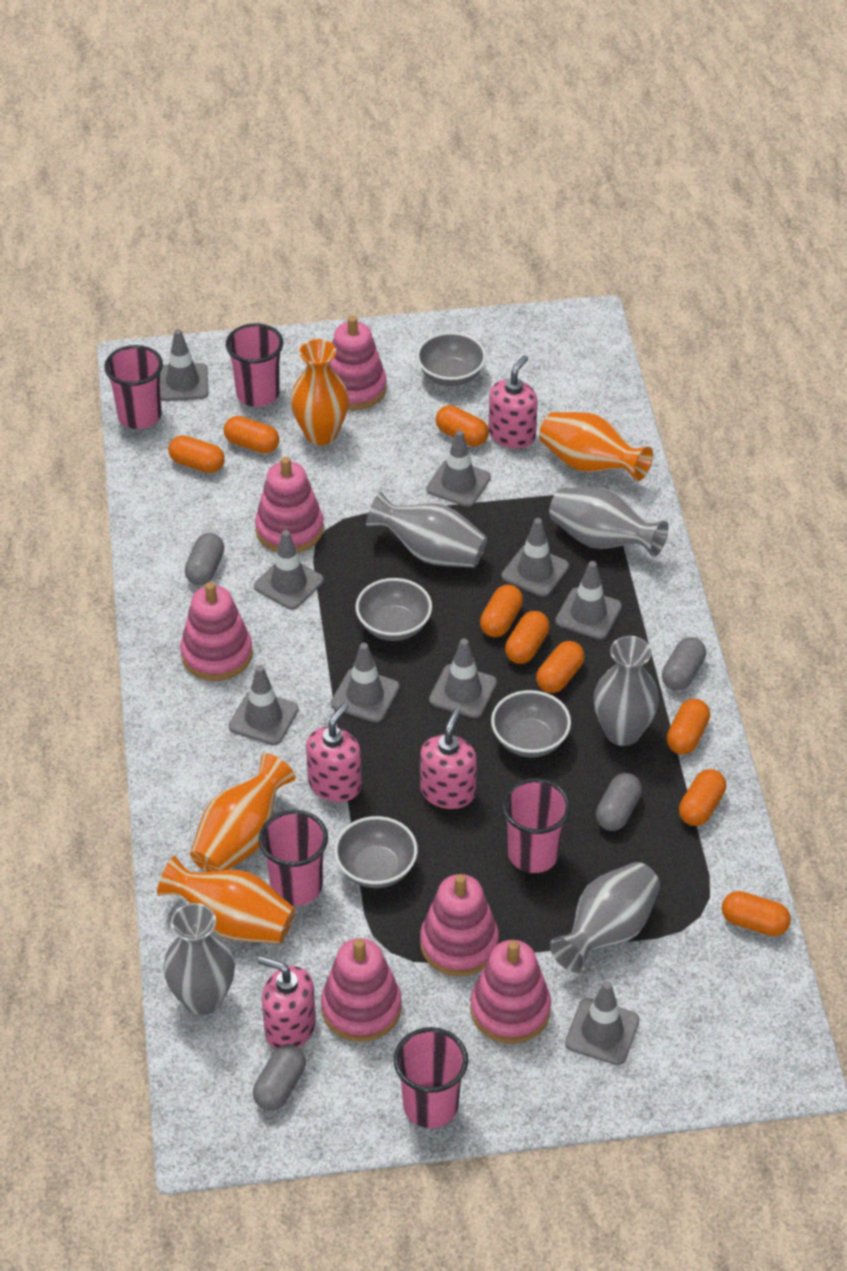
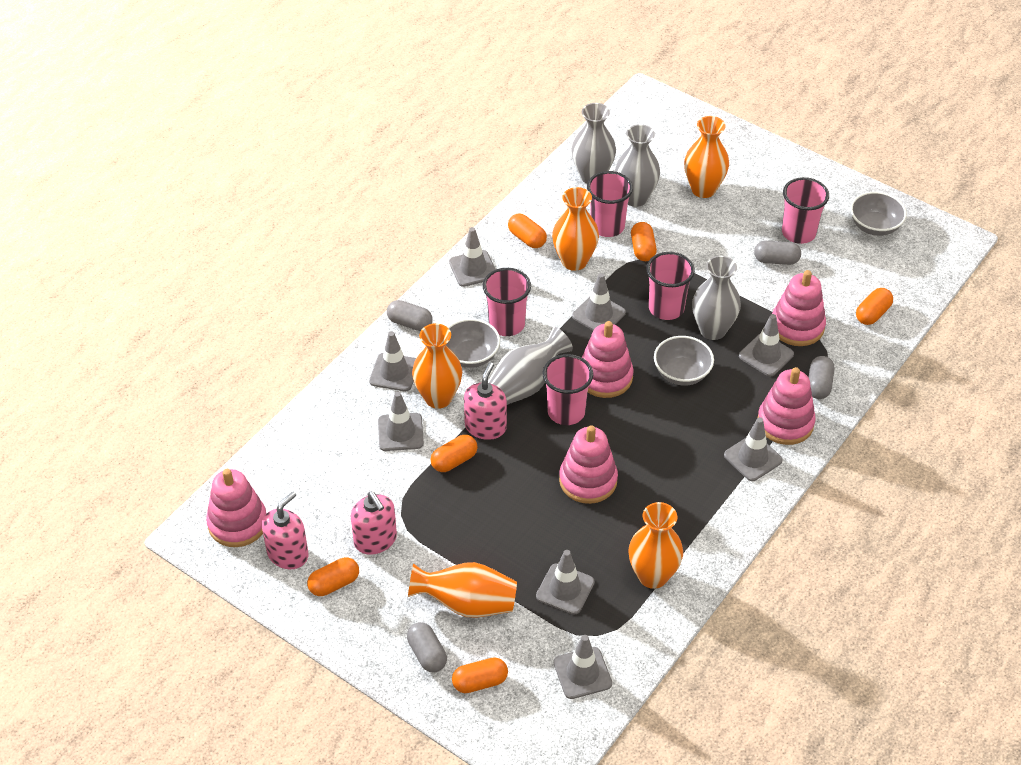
grey bowl: 4 -> 3
grey traffic cone: 9 -> 8
grey vase: 5 -> 4
orange capsule: 9 -> 6
orange vase: 4 -> 5
pink soap dispenser: 4 -> 3
pink stacking toy: 6 -> 5

